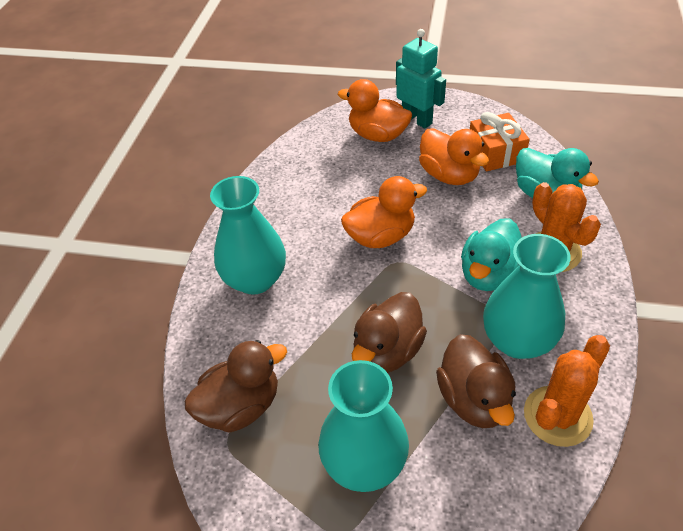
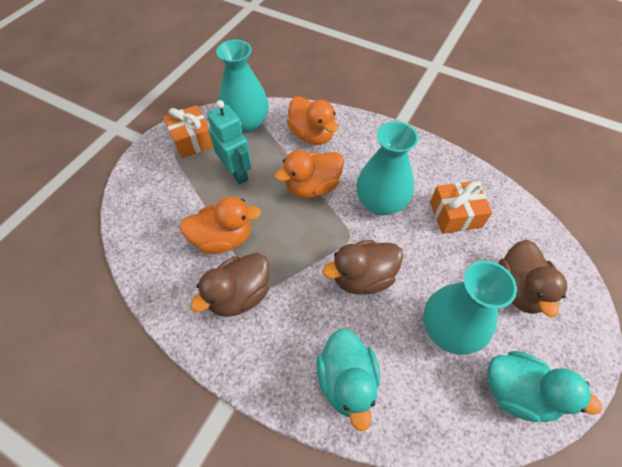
orange cactus: 2 -> 0
orange gift: 1 -> 2

